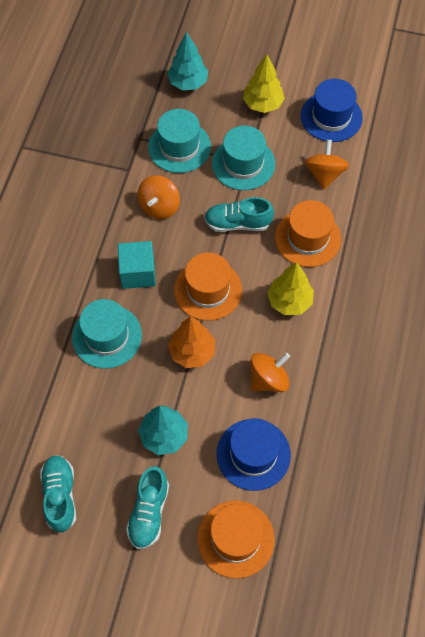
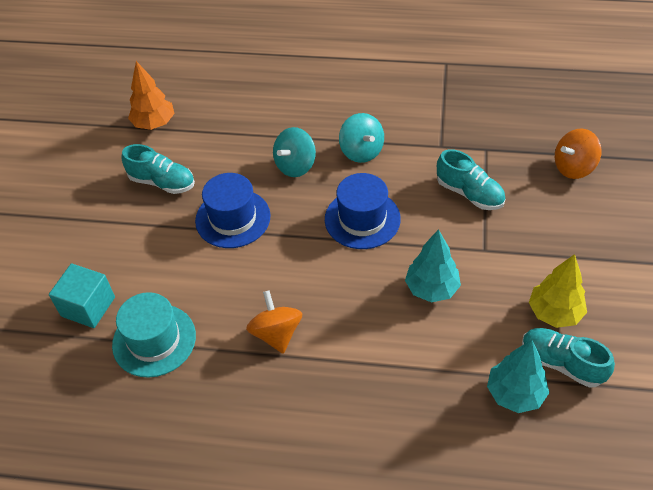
orange hat: 3 -> 0
orange spinning top: 3 -> 2
turquoise hat: 3 -> 1
turquoise spinning top: 0 -> 2
yellow tree: 2 -> 1

